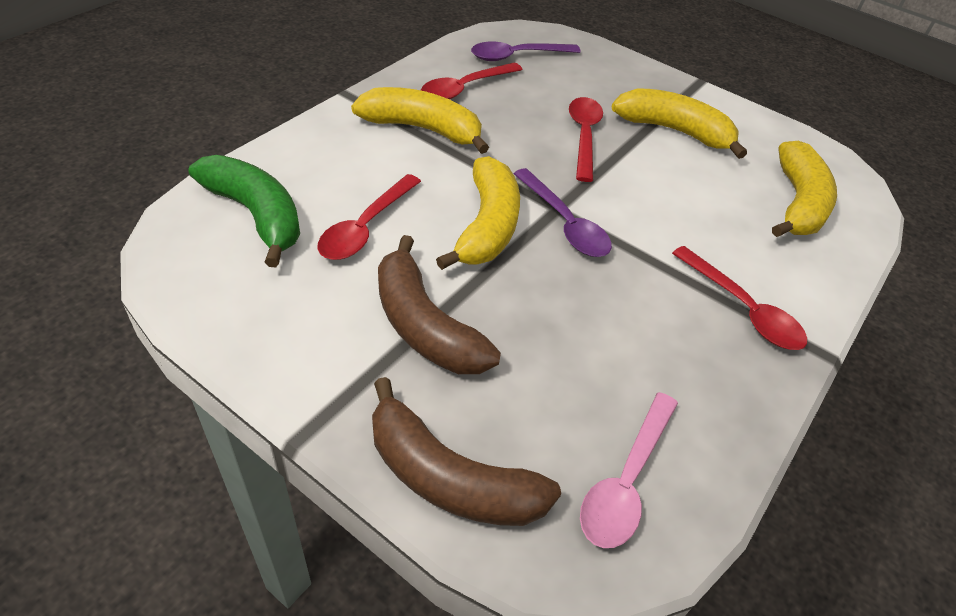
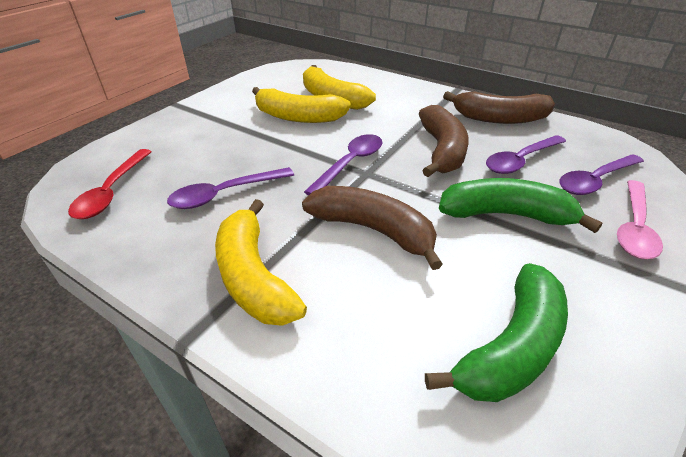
brown banana: 2 -> 3
green banana: 1 -> 2
purple spoon: 2 -> 4
red spoon: 4 -> 1
yellow banana: 4 -> 3

